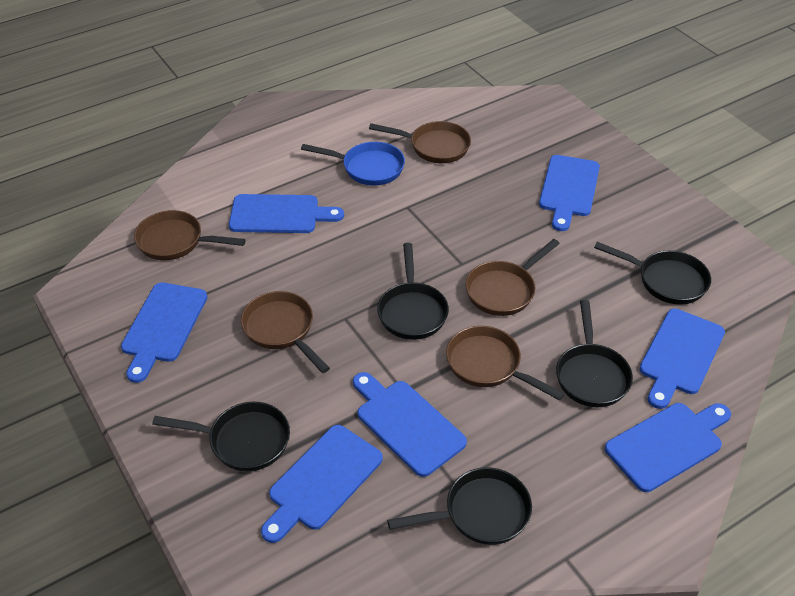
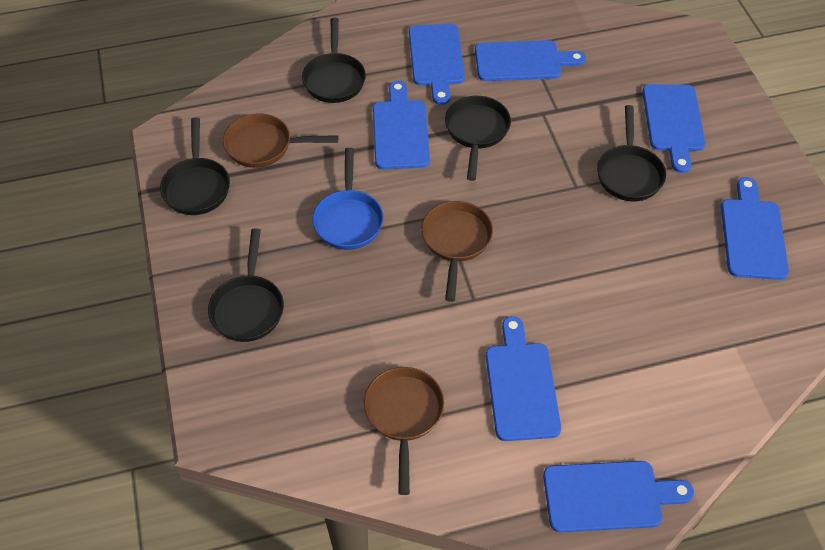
brown pan: 5 -> 3

